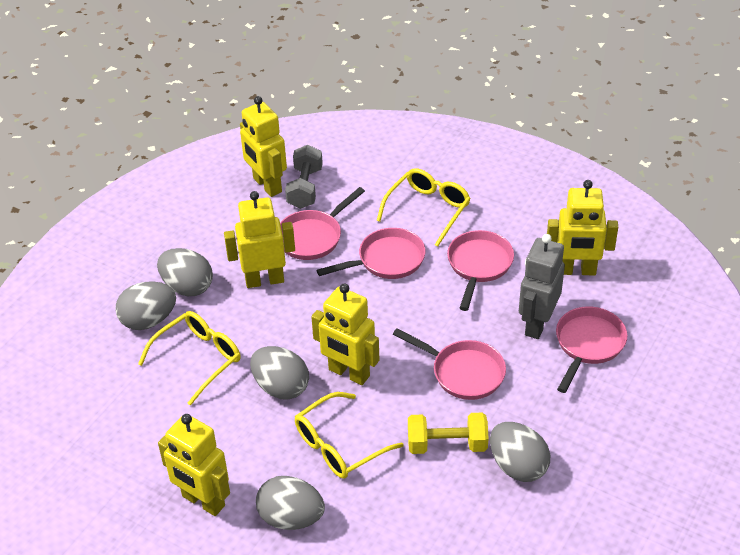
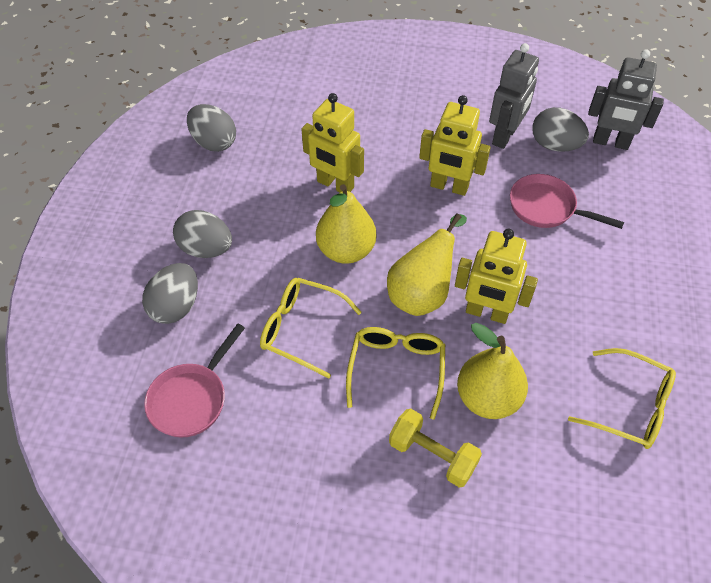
grey dumbbell: 1 -> 0
grey egg: 5 -> 4
grey robot: 1 -> 2
pink pan: 5 -> 2
yellow pear: 0 -> 3
yellow robot: 5 -> 3

